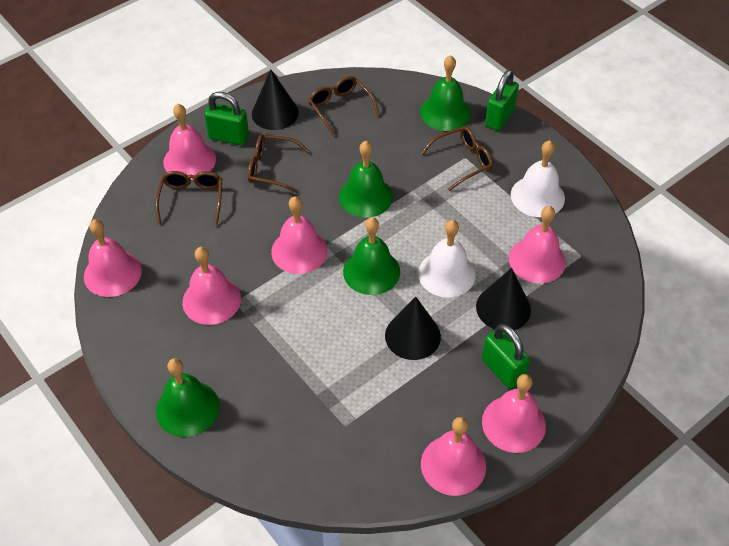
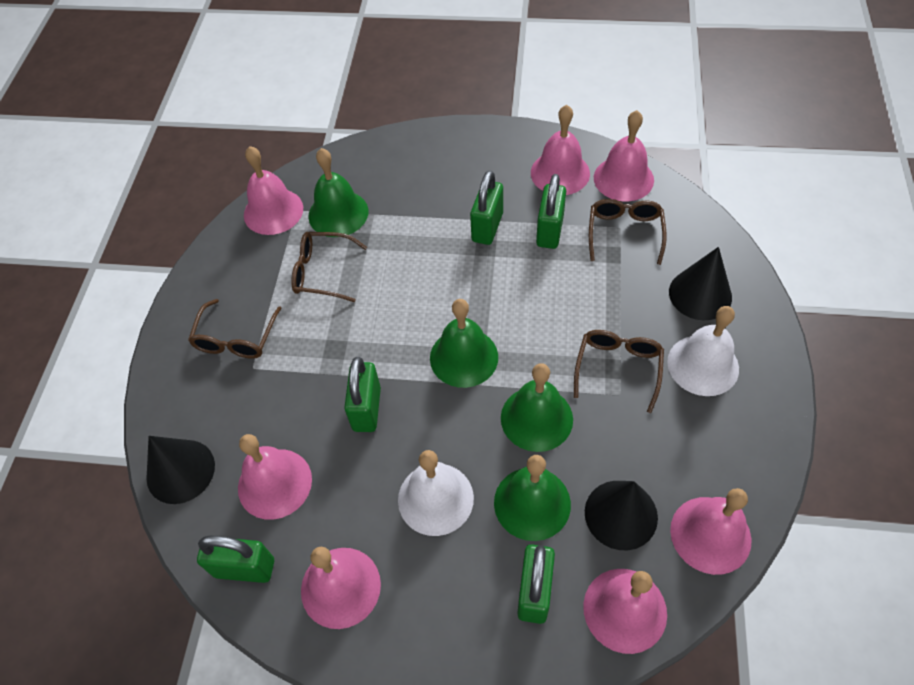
green padlock: 3 -> 5

